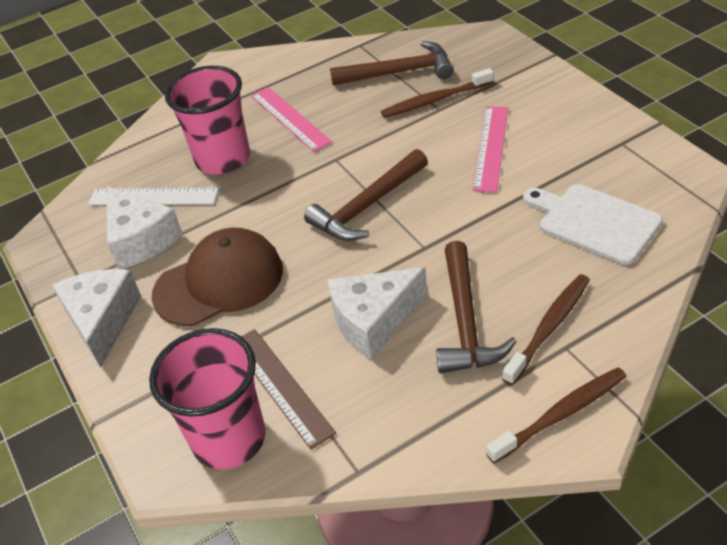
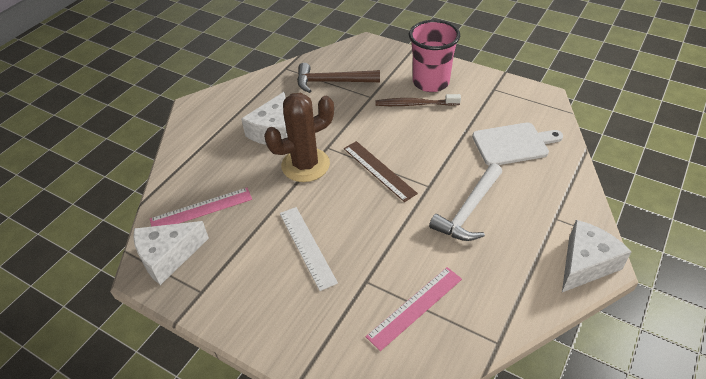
brown cactus: 0 -> 1
brown cap: 1 -> 0
brown hammer: 3 -> 1
brown toothbrush: 3 -> 1
pink cup: 2 -> 1
white hammer: 0 -> 1

